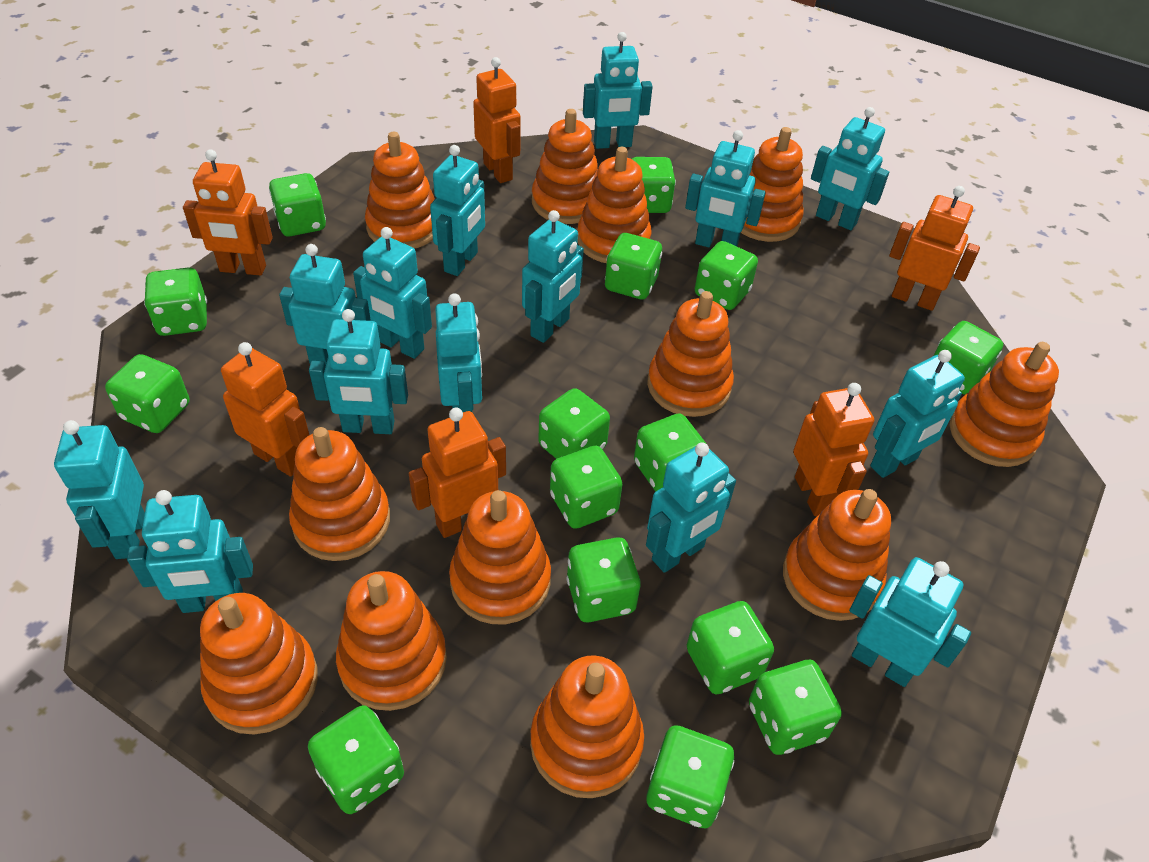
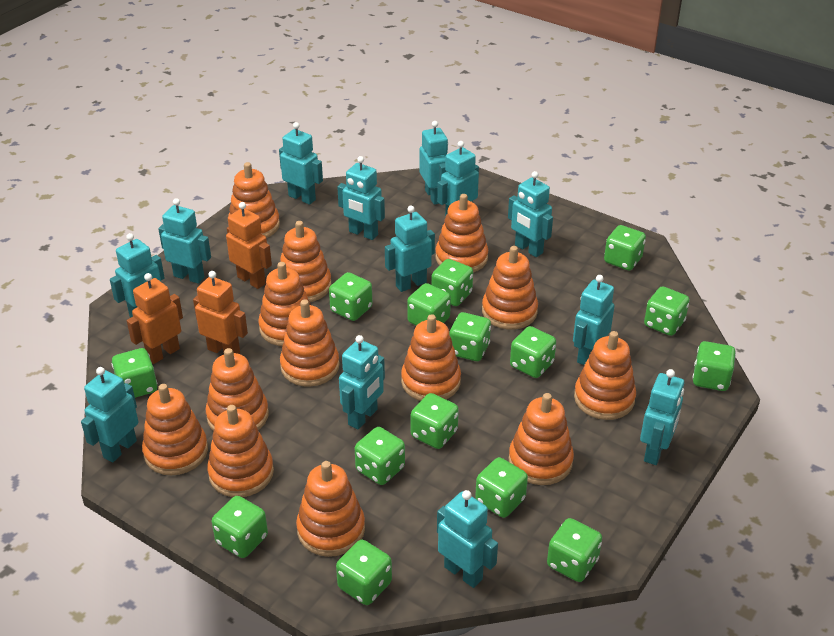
orange robot: 6 -> 3
orange stacking toy: 12 -> 13
turquoise robot: 14 -> 13

